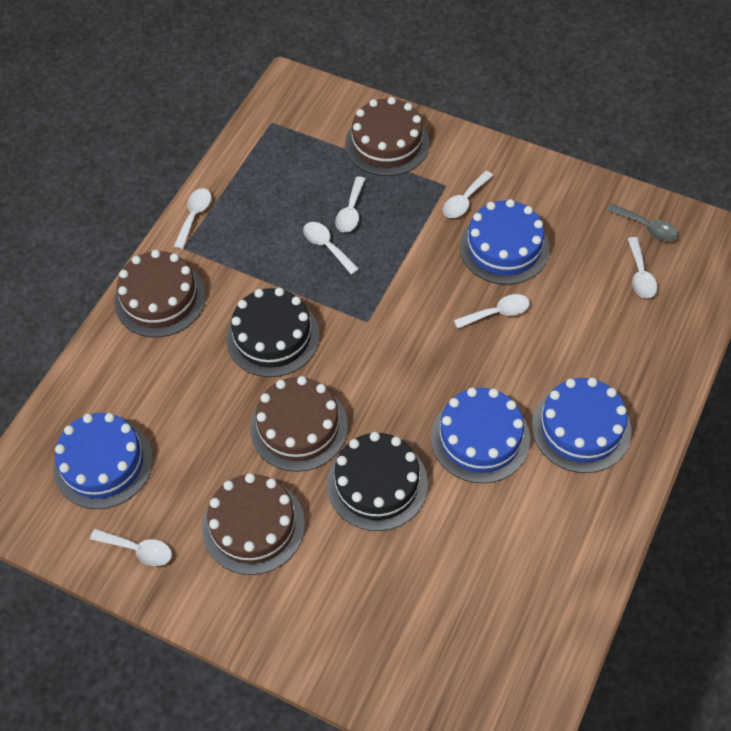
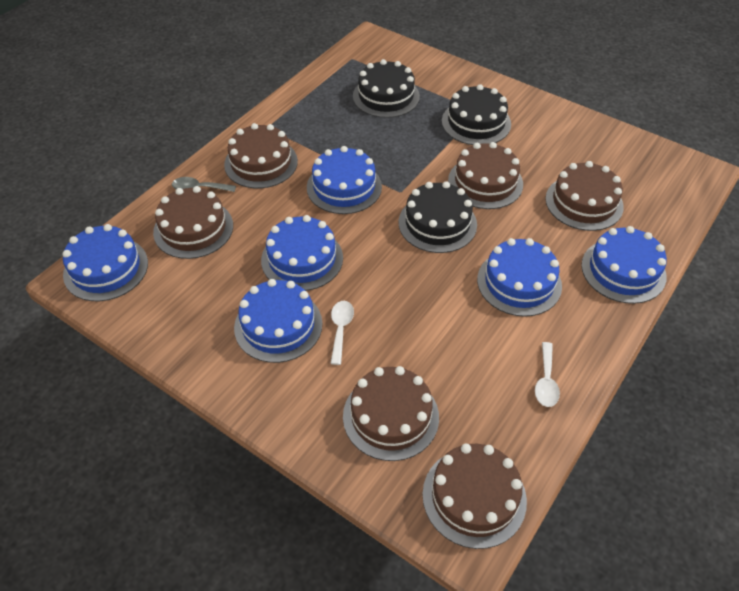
black cake: 2 -> 3
blue cake: 4 -> 6
brown cake: 4 -> 6
white spoon: 7 -> 2

